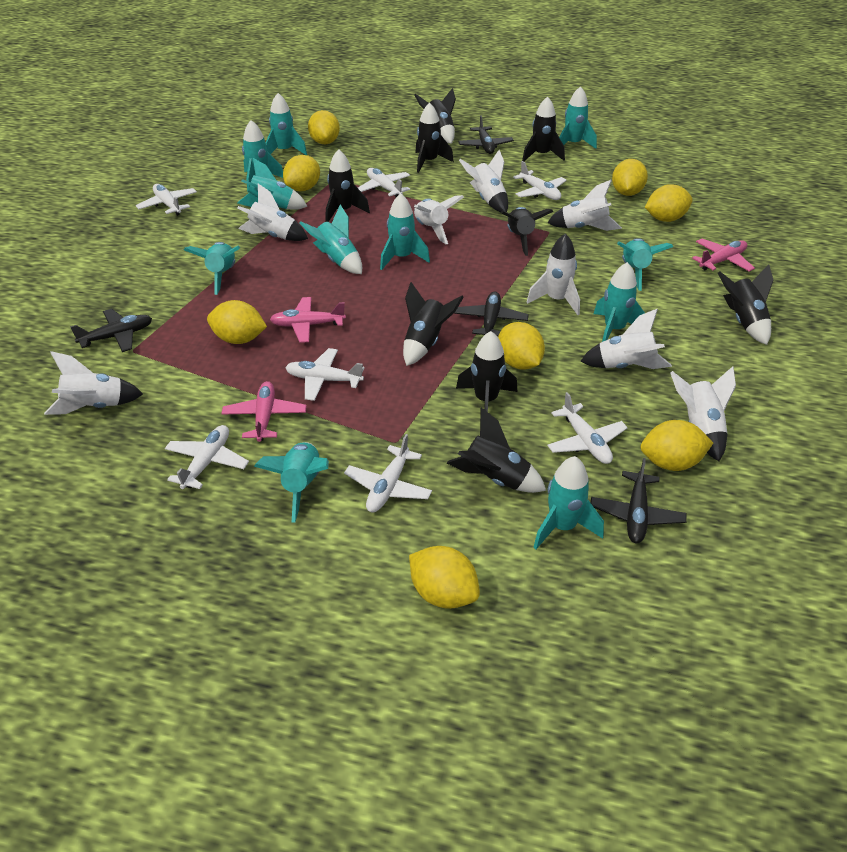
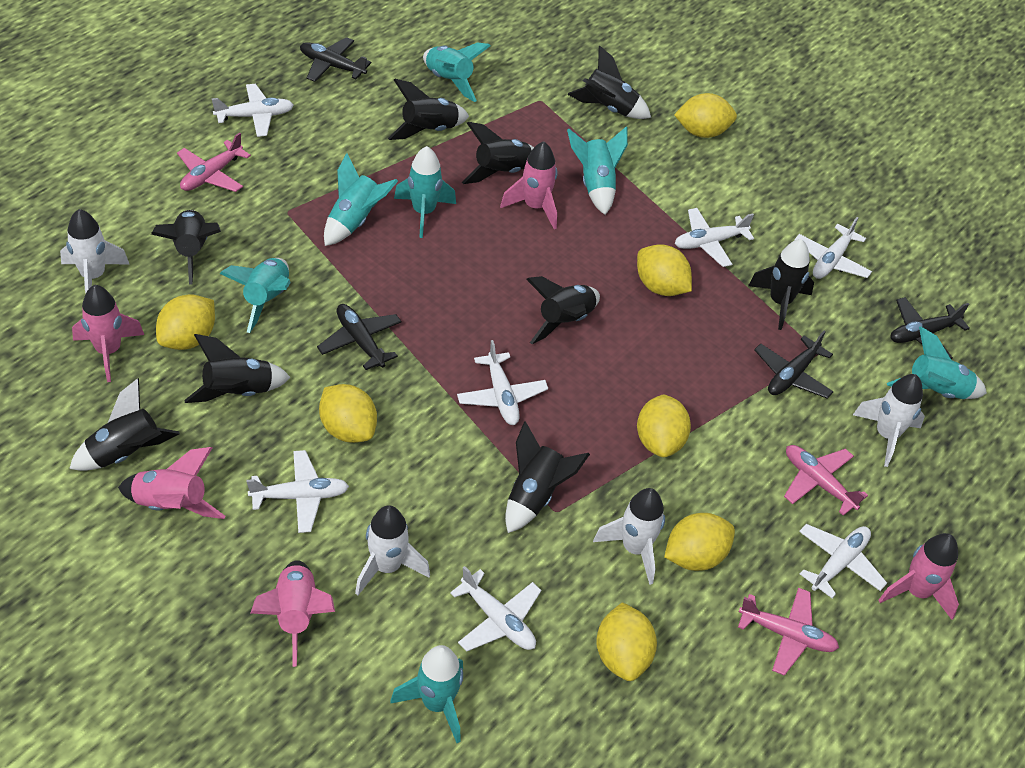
pink rocket: 0 -> 5
turquoise rocket: 11 -> 7
white rocket: 8 -> 4
yellow lemon: 8 -> 7

